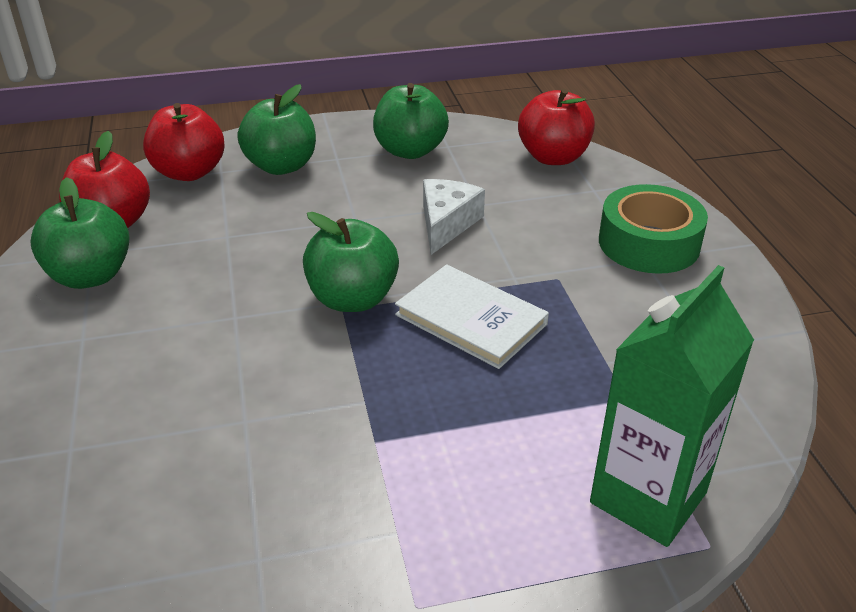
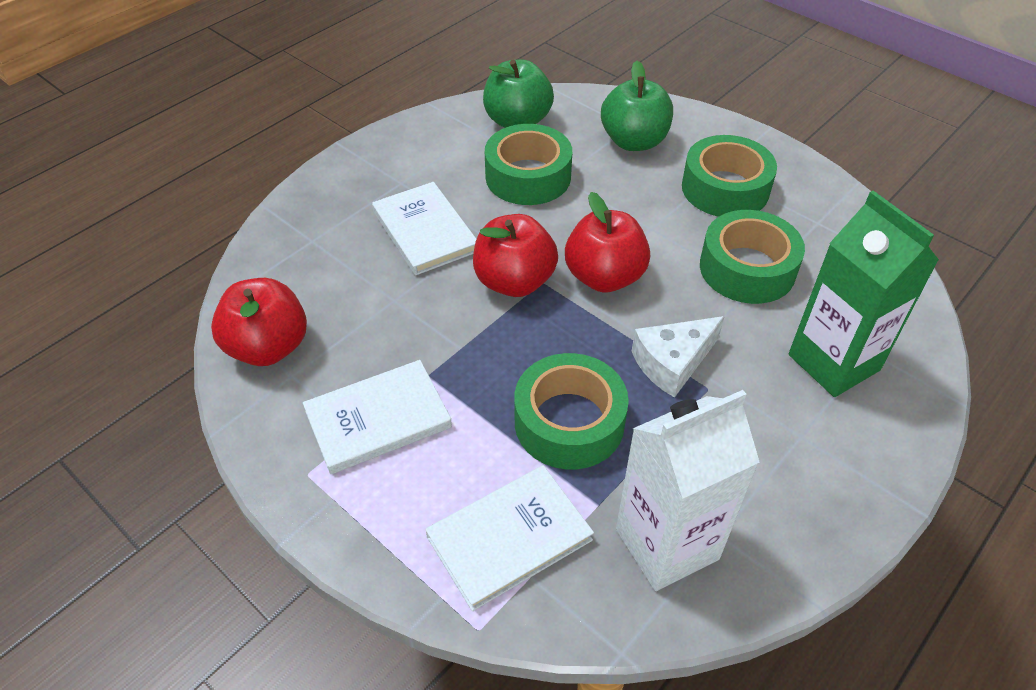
green apple: 4 -> 2
green tape: 1 -> 4
white book: 1 -> 3
white carton: 0 -> 1

